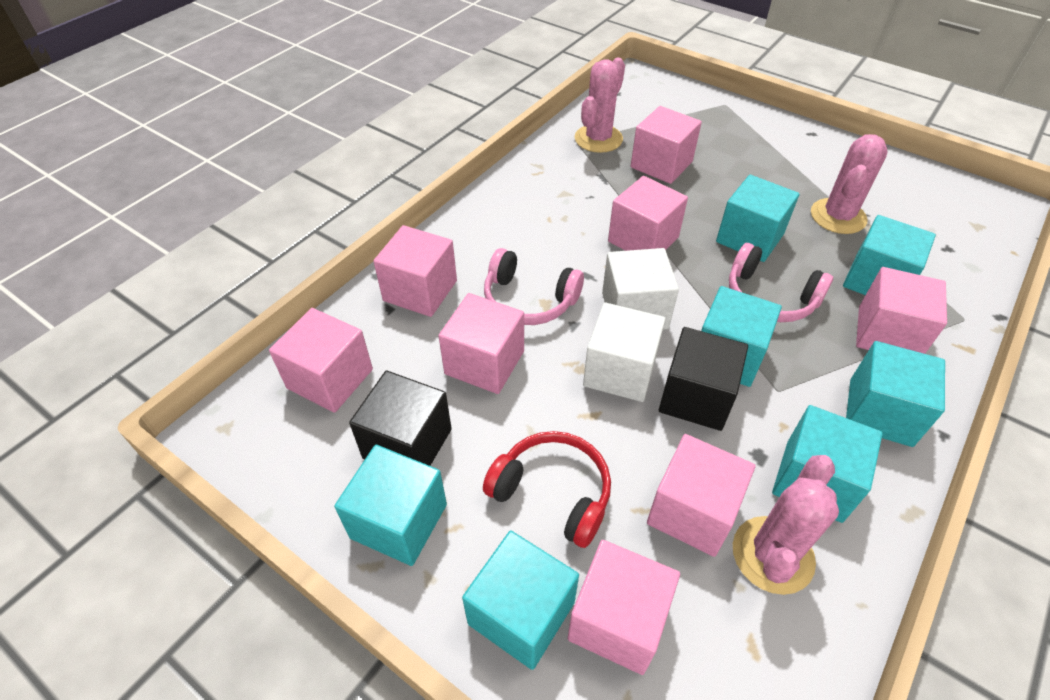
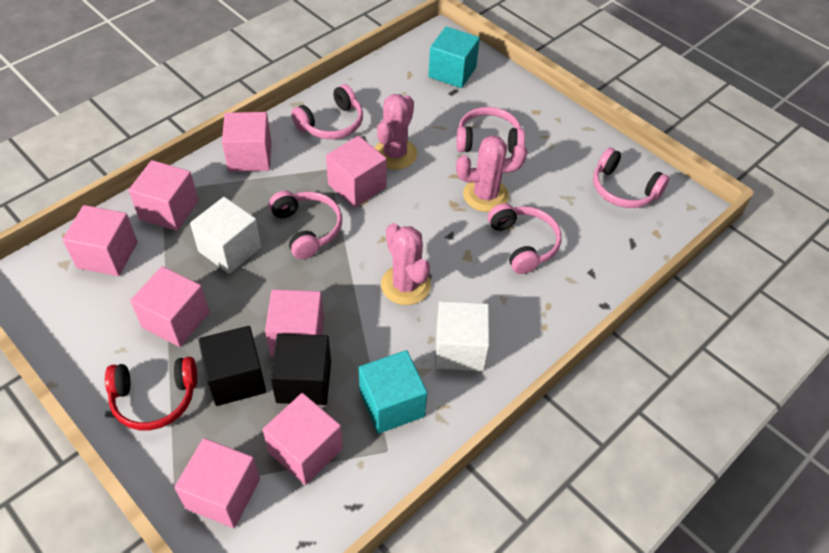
pink headphones: 2 -> 5
turquoise cube: 7 -> 2

